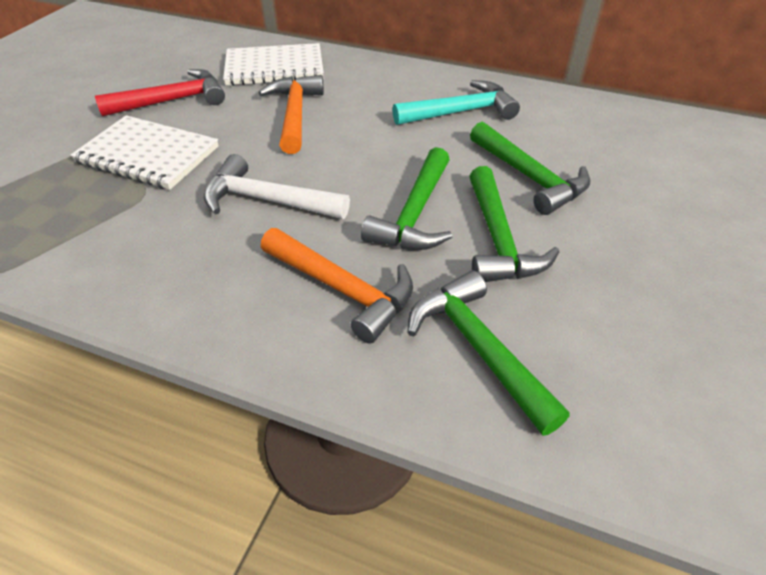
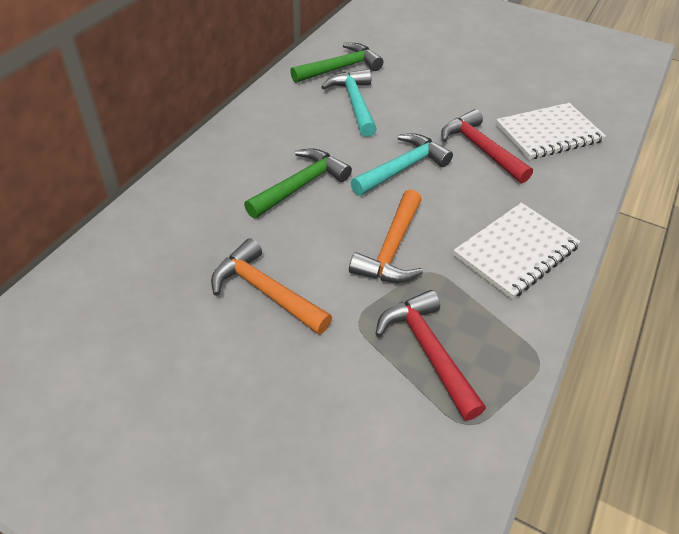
green hammer: 4 -> 2
red hammer: 1 -> 2
turquoise hammer: 1 -> 2
white hammer: 1 -> 0

